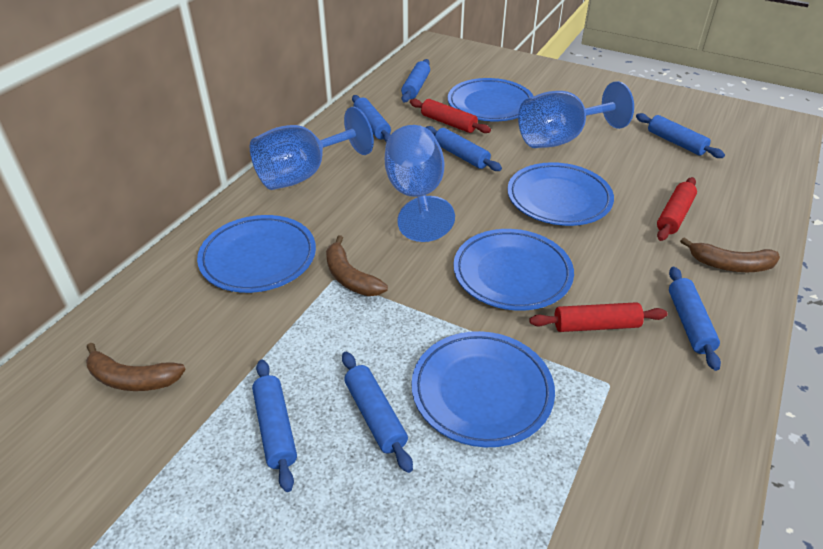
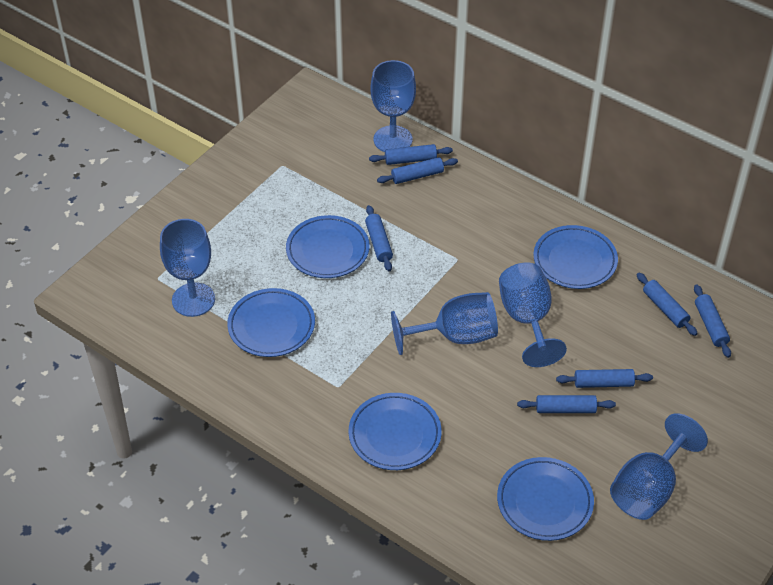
blue goblet: 3 -> 5
brown banana: 3 -> 0
red rolling pin: 3 -> 0

